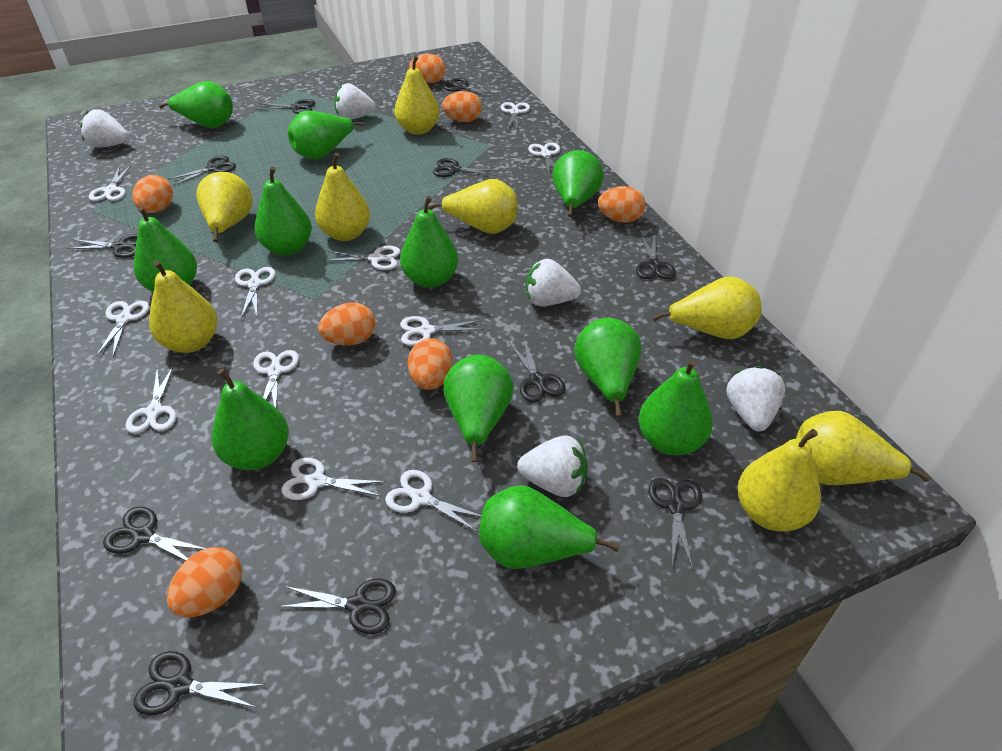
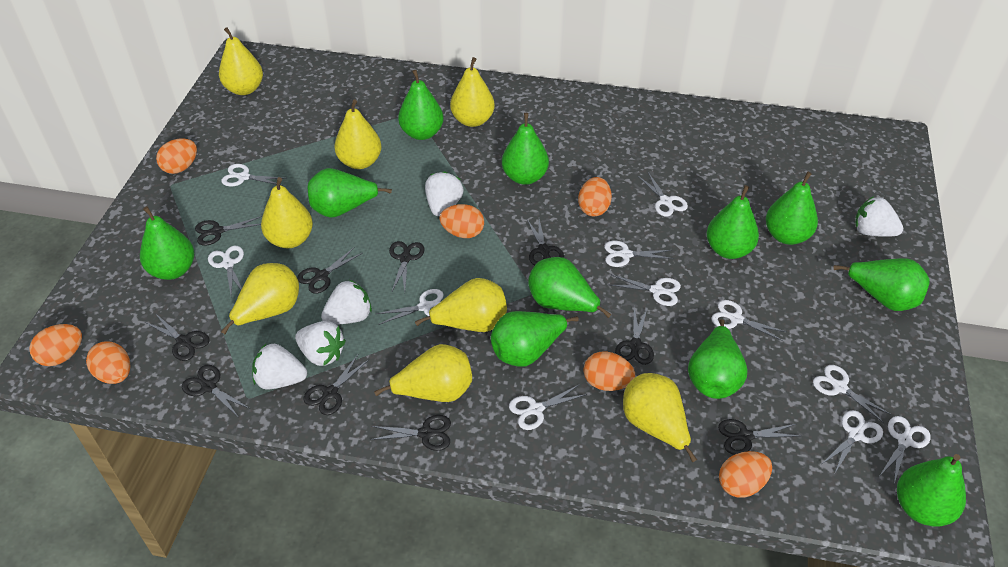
black scissors: 11 -> 10

